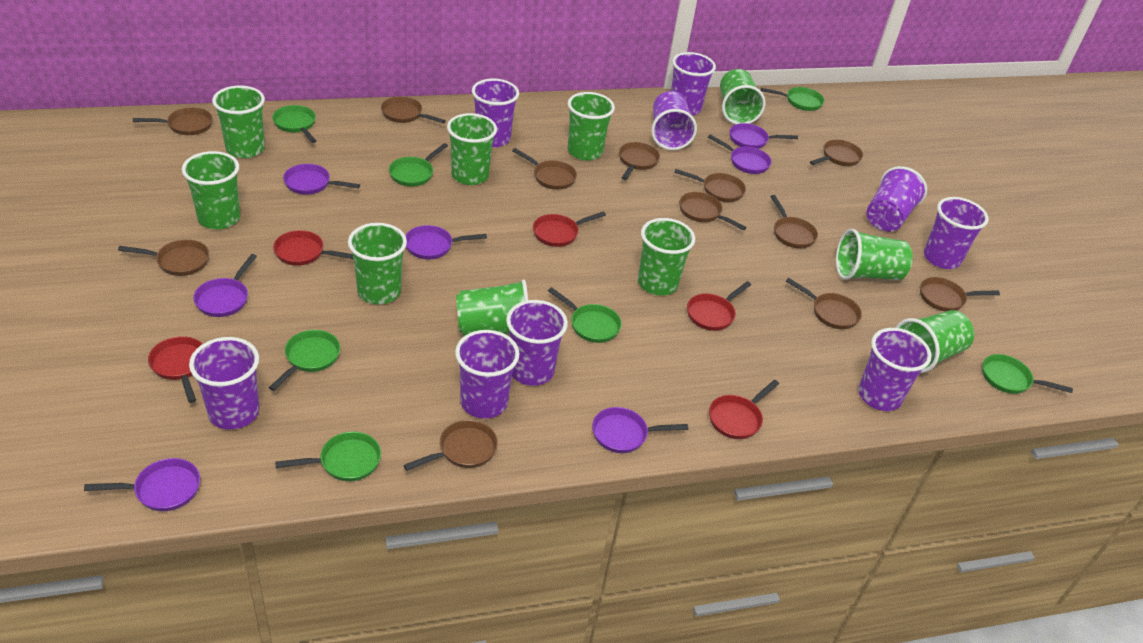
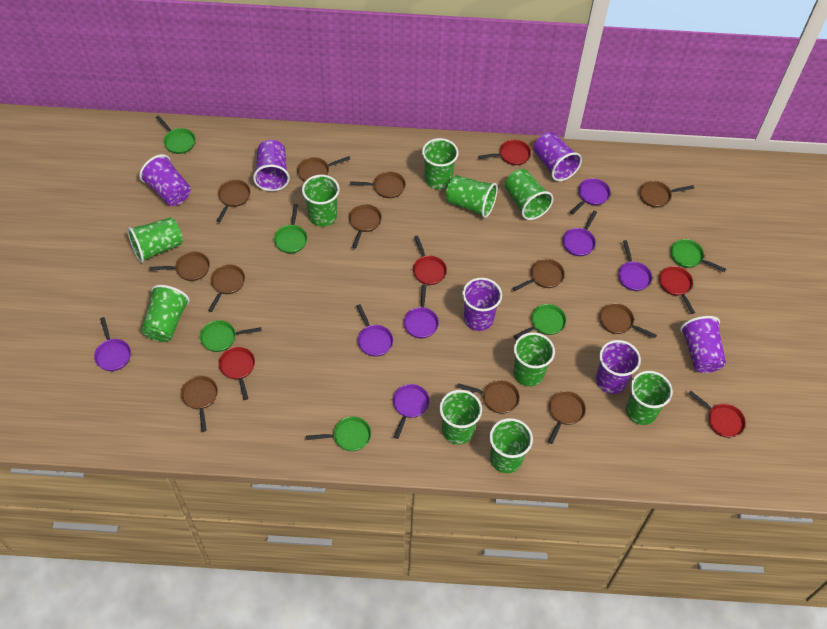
green pan: 7 -> 6
purple cup: 9 -> 6

